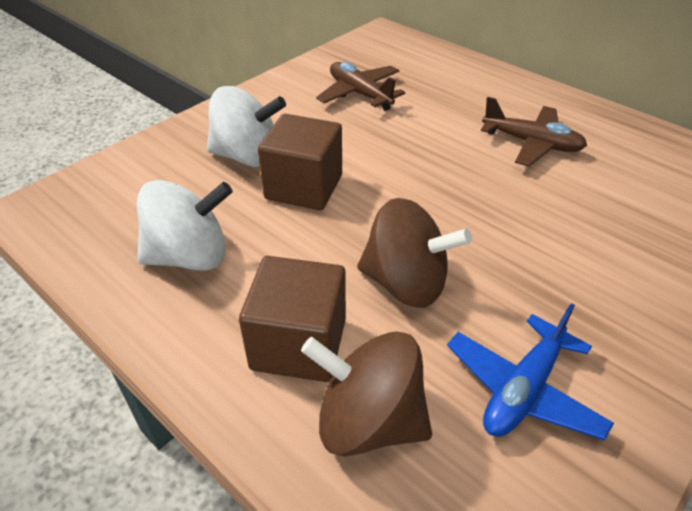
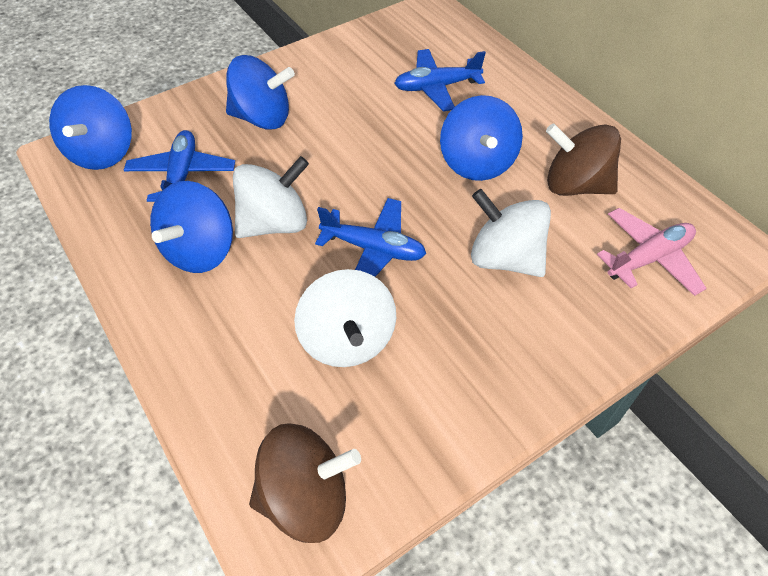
blue plane: 1 -> 3
blue spinning top: 0 -> 4
brown cube: 2 -> 0
brown plane: 2 -> 0
pink plane: 0 -> 1
white spinning top: 2 -> 3

